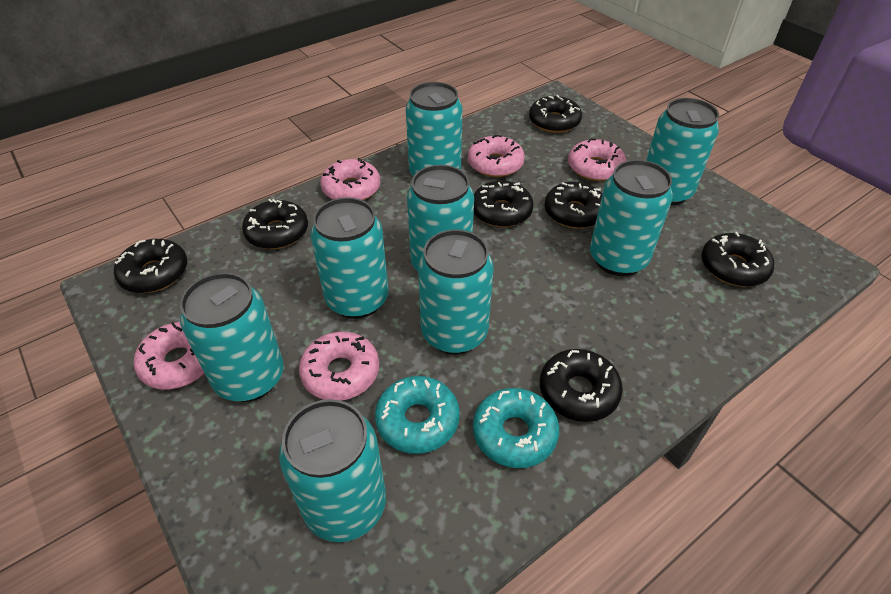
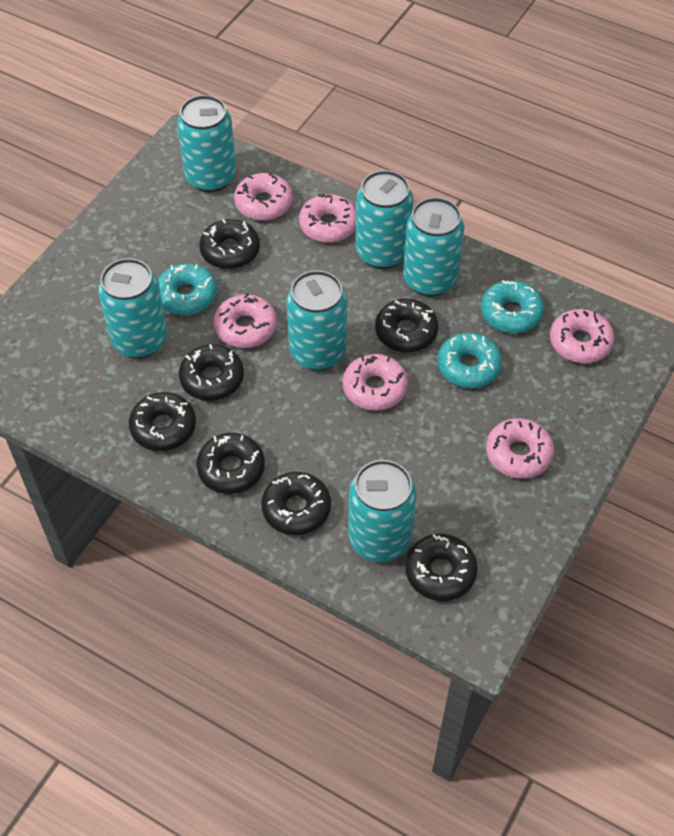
pink donut: 5 -> 6
turquoise can: 8 -> 6
turquoise donut: 2 -> 3

